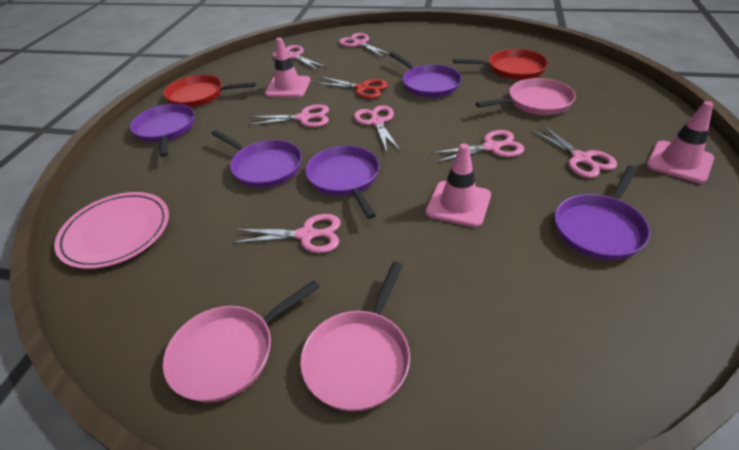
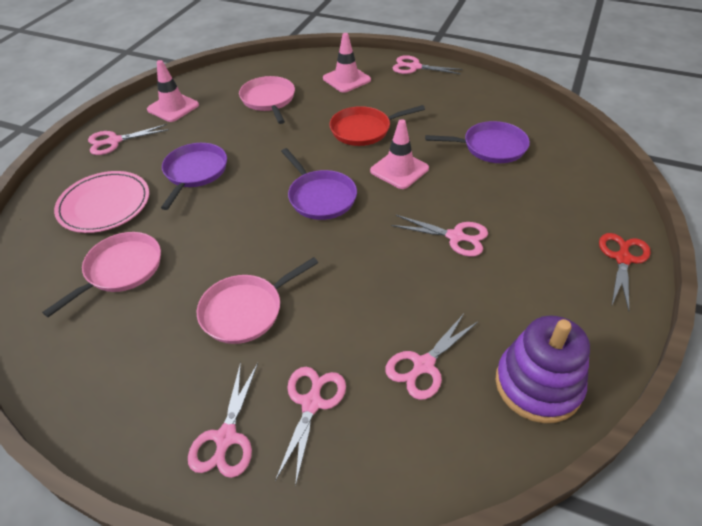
pink scissors: 7 -> 6
purple pan: 5 -> 3
purple stacking toy: 0 -> 1
red pan: 2 -> 1

